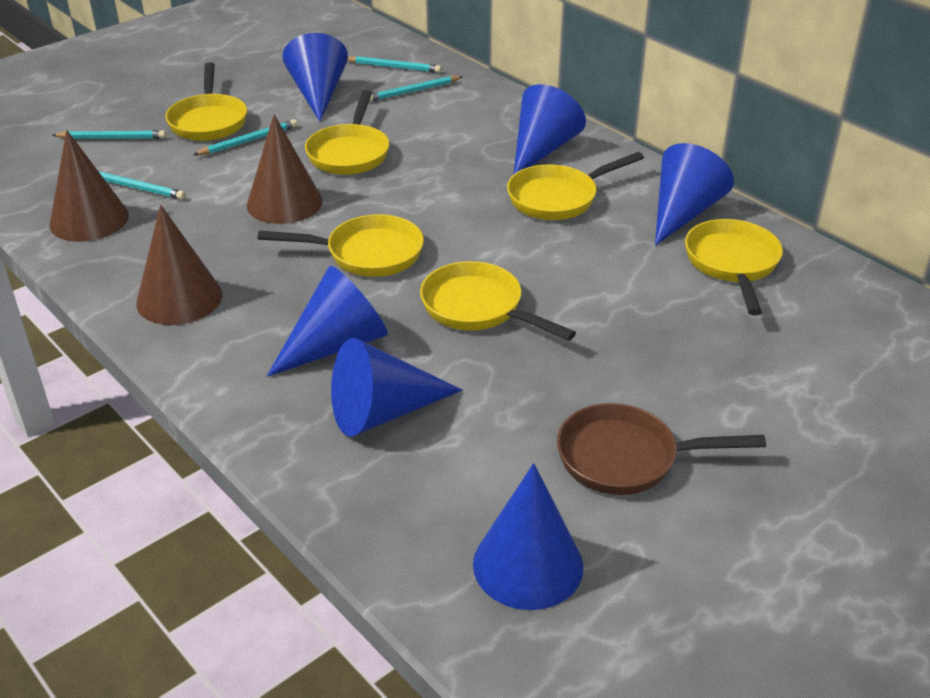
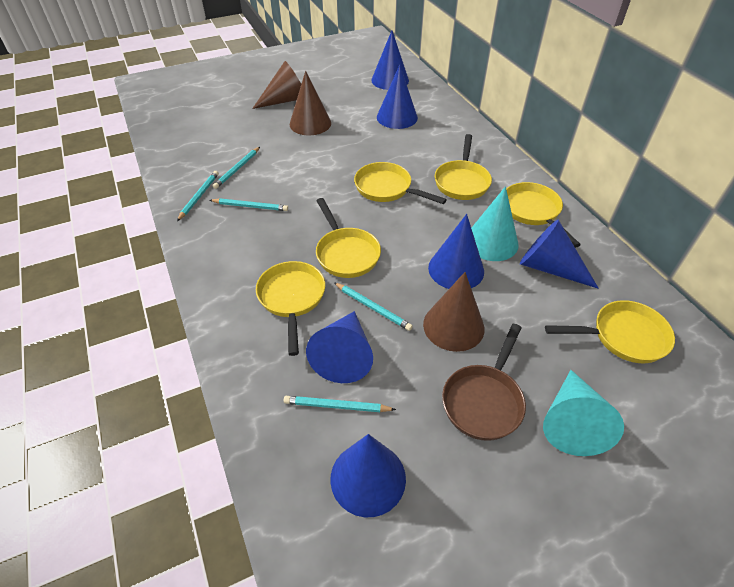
turquoise cone: 0 -> 2

